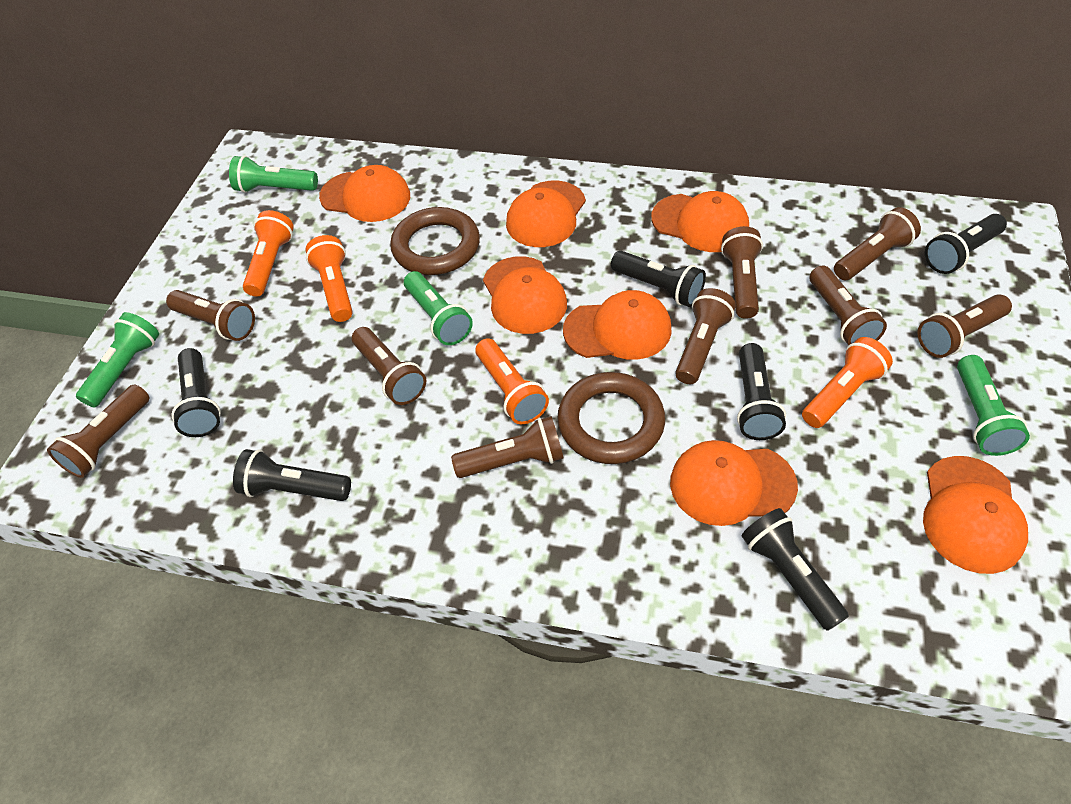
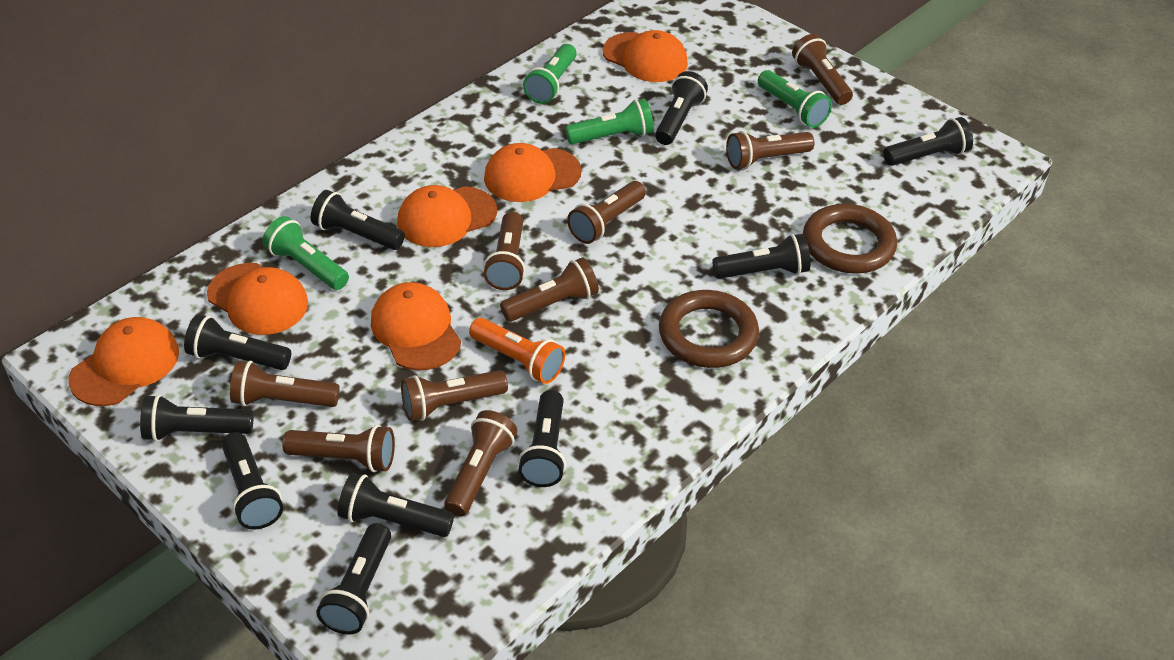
black flashlight: 6 -> 10
orange cap: 7 -> 6
orange flashlight: 4 -> 1

